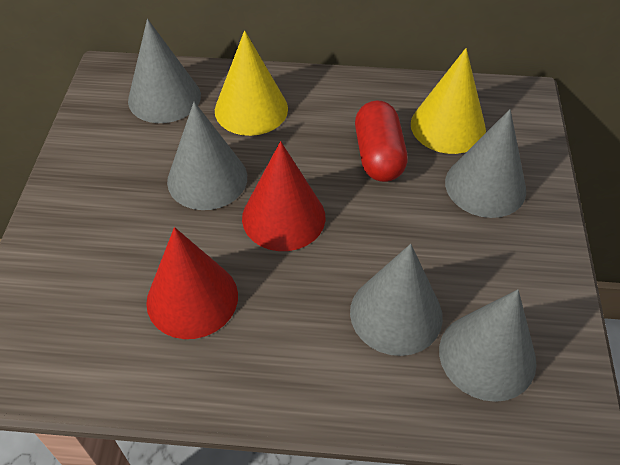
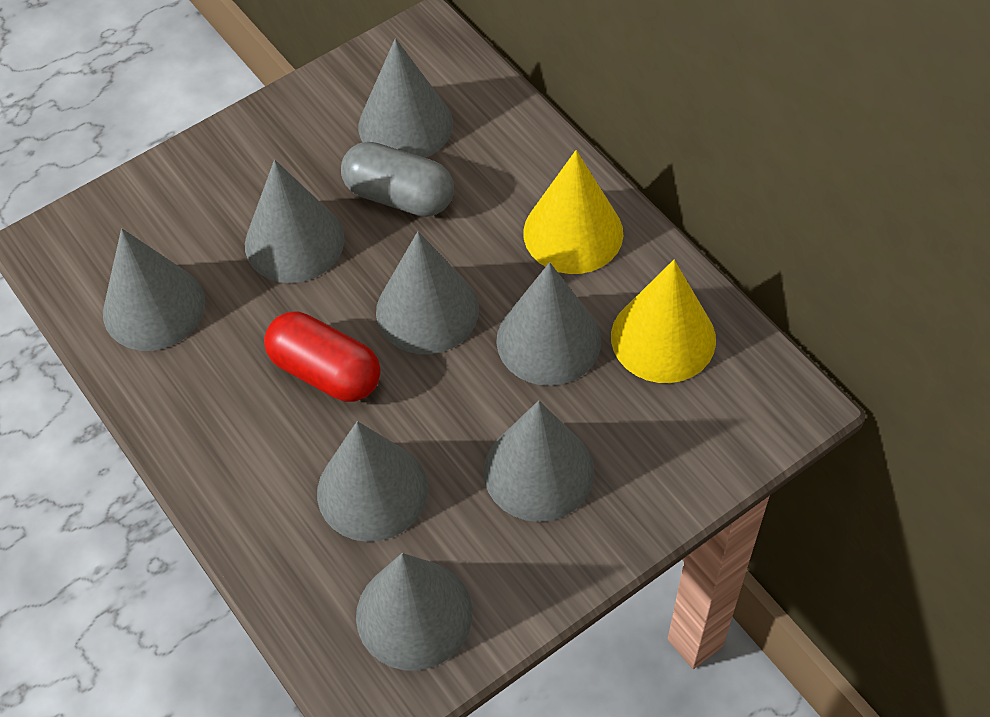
grey capsule: 0 -> 1
grey cone: 5 -> 8
red cone: 2 -> 0

